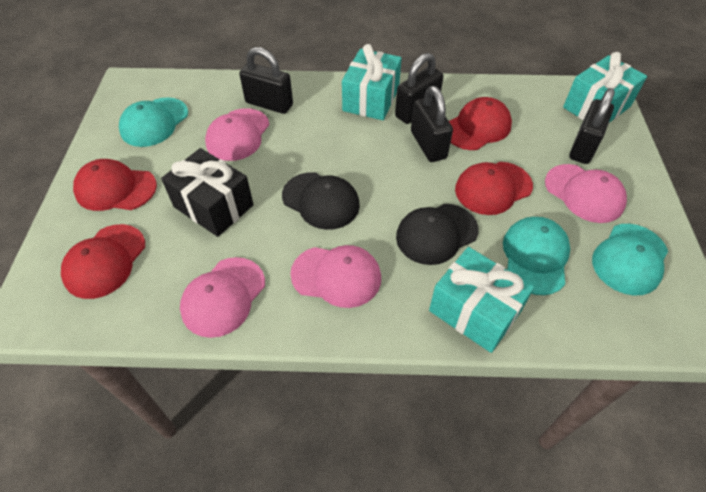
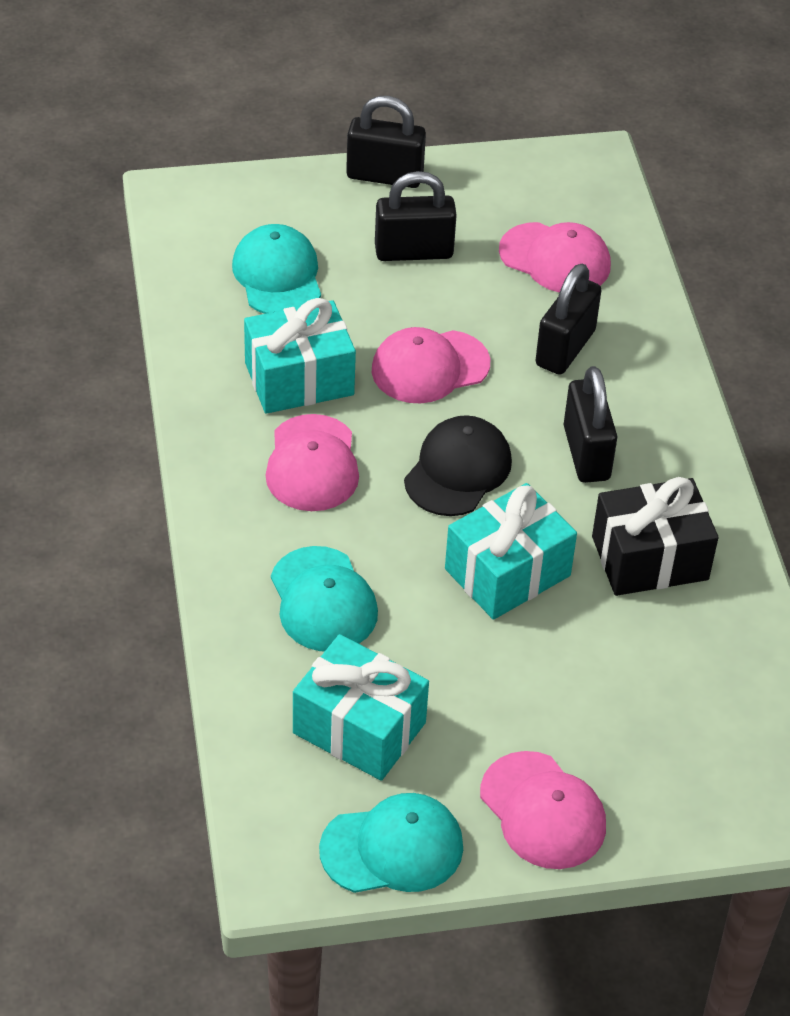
black cap: 2 -> 1
red cap: 4 -> 0

